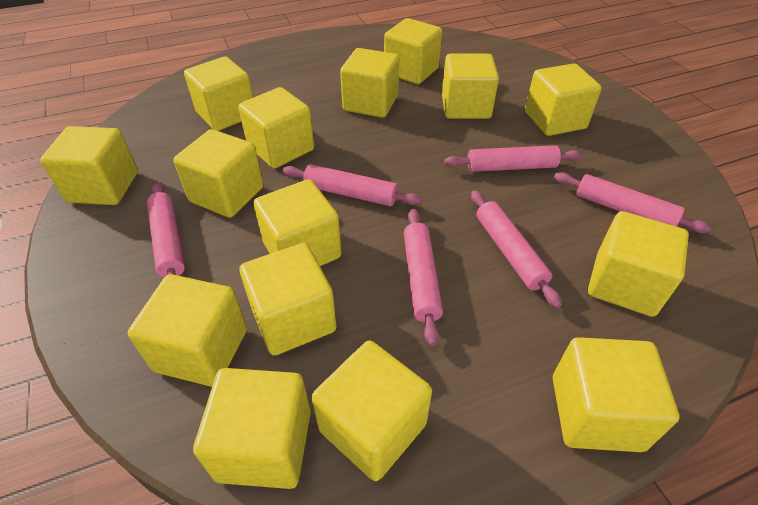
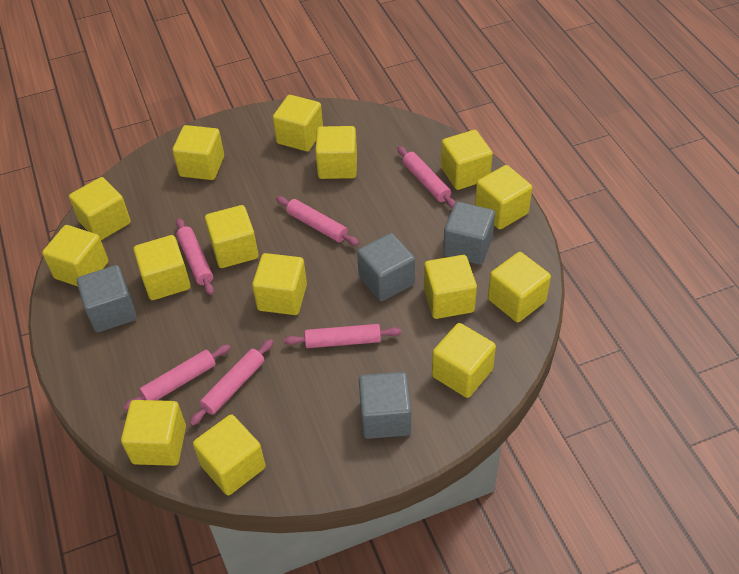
grey cube: 0 -> 4

